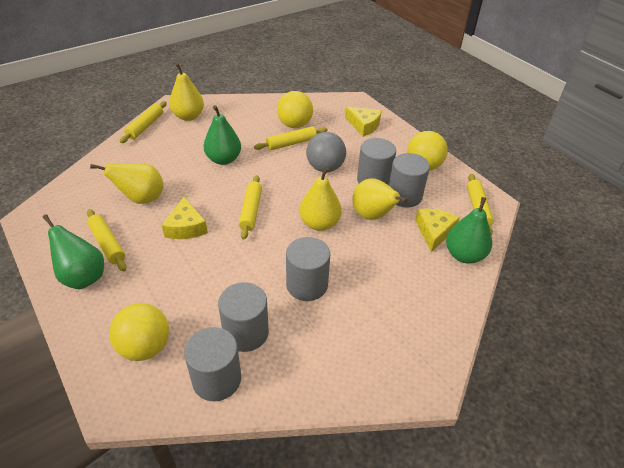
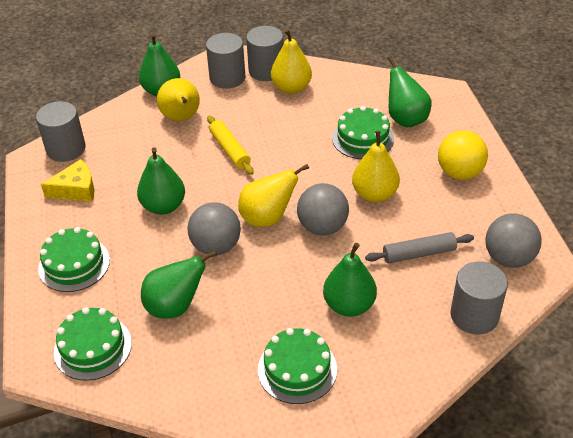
green cake: 0 -> 4
green pear: 3 -> 5
grey ball: 1 -> 3
grey cylinder: 5 -> 4
grey rolling pin: 0 -> 1
yellow ball: 3 -> 1
yellow cheese: 3 -> 1
yellow rolling pin: 5 -> 1

